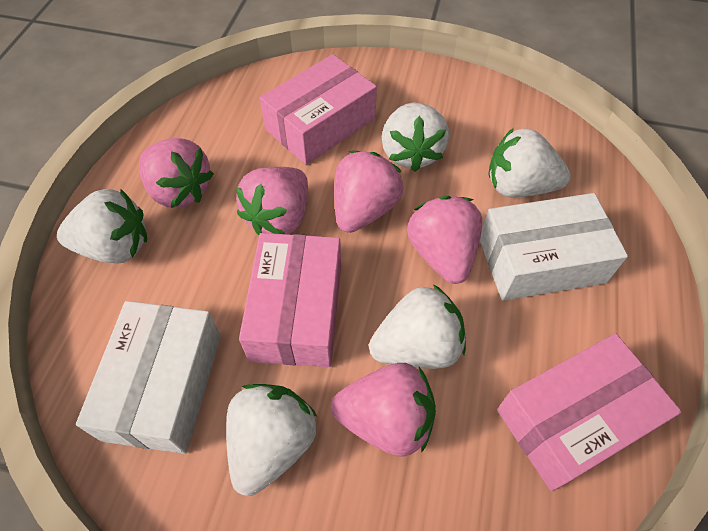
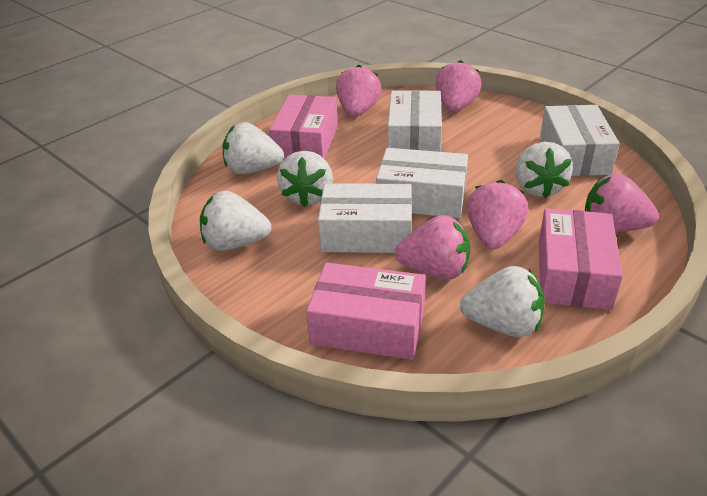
white box: 2 -> 4

